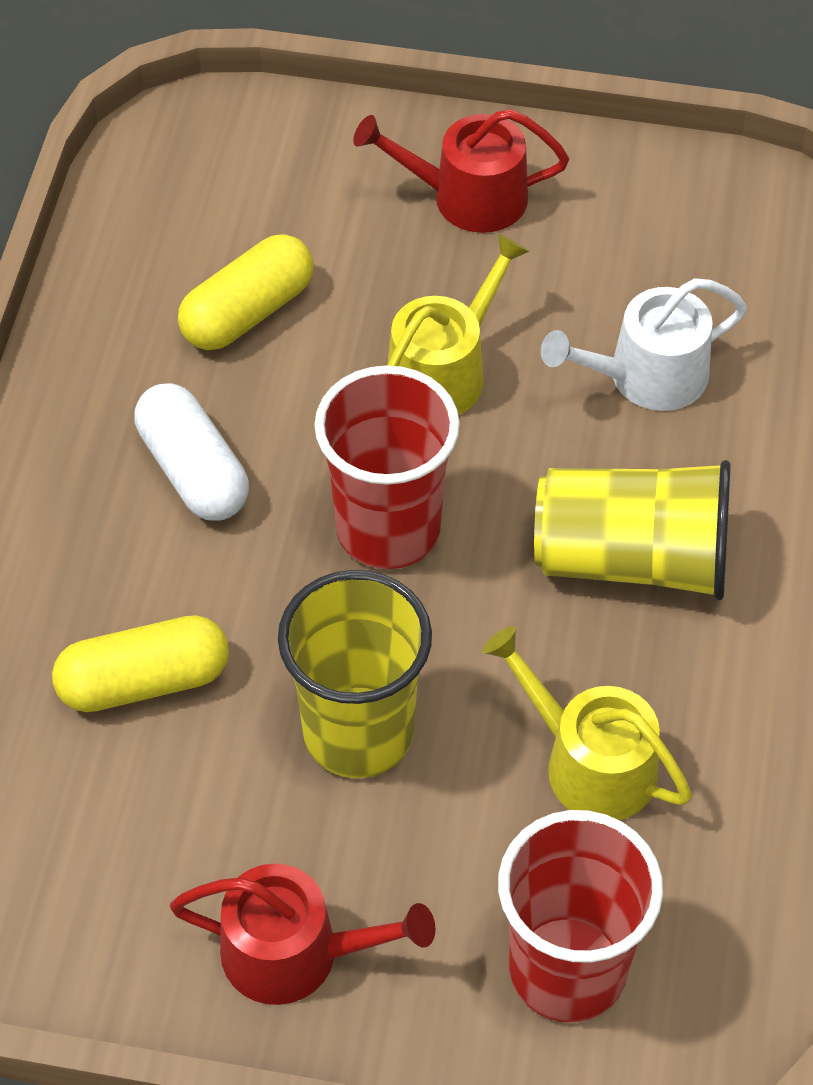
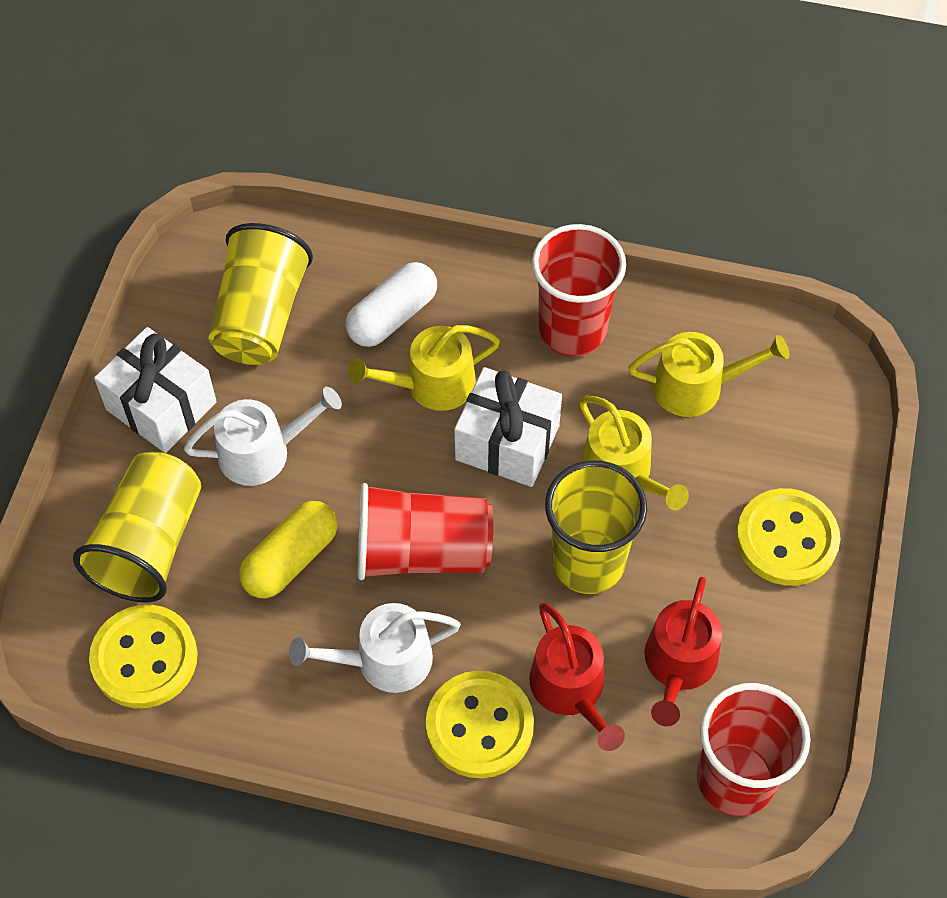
red cup: 2 -> 3
white gift: 0 -> 2
white watering can: 1 -> 2
yellow button: 0 -> 3
yellow capsule: 2 -> 1
yellow cup: 2 -> 3
yellow watering can: 2 -> 3

